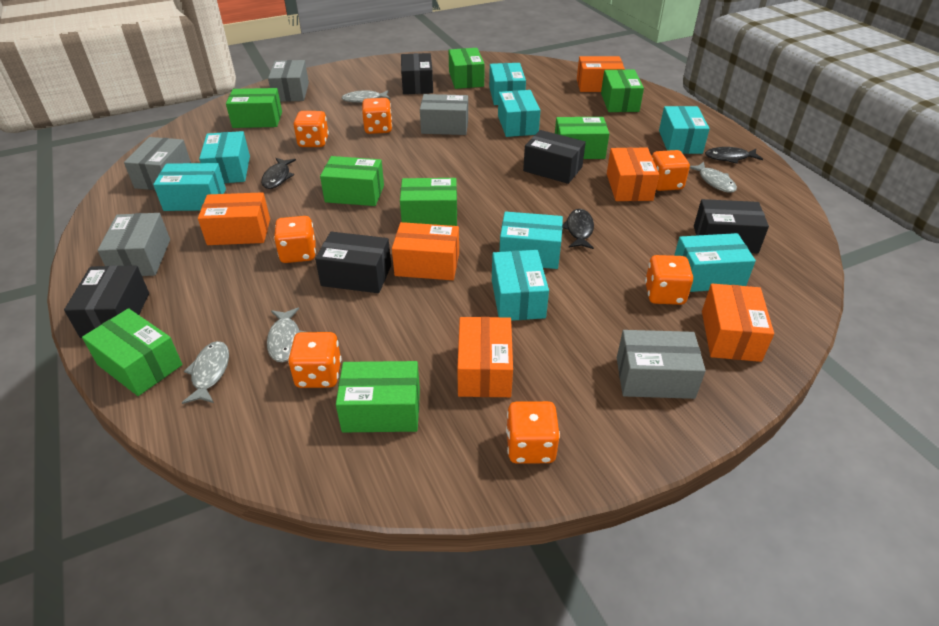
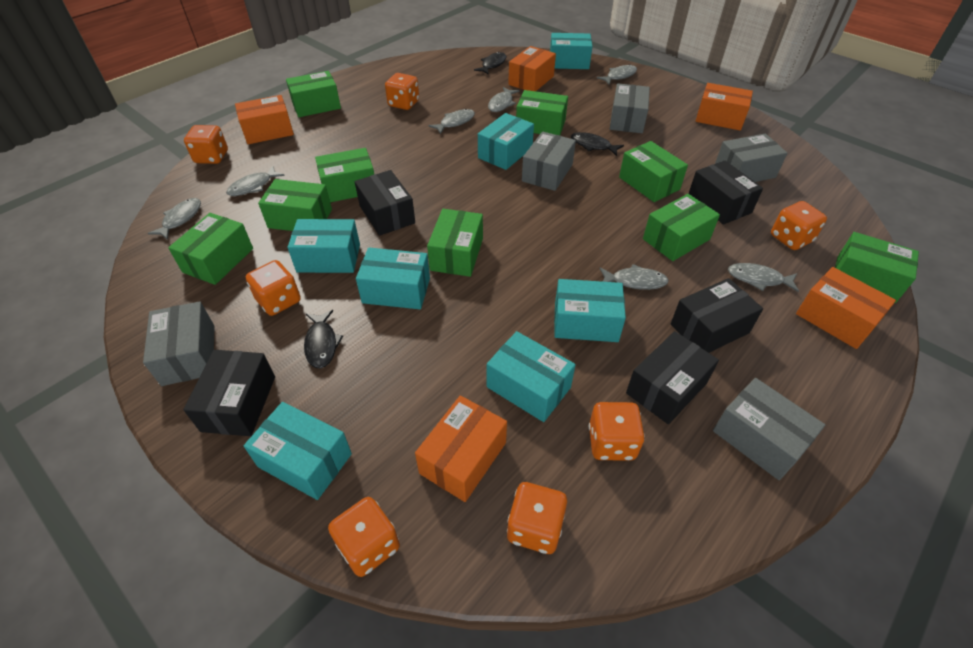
green box: 8 -> 9
grey fish: 4 -> 7
orange box: 6 -> 5
turquoise box: 8 -> 7

